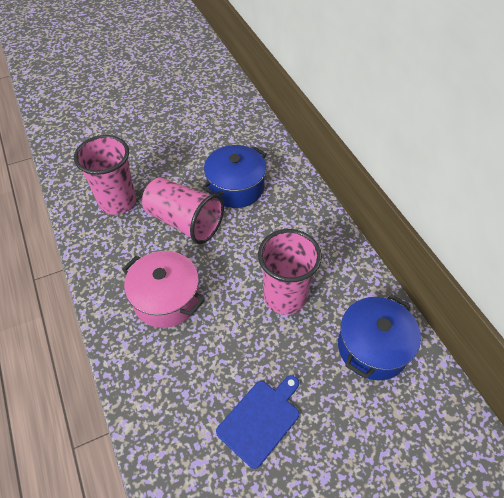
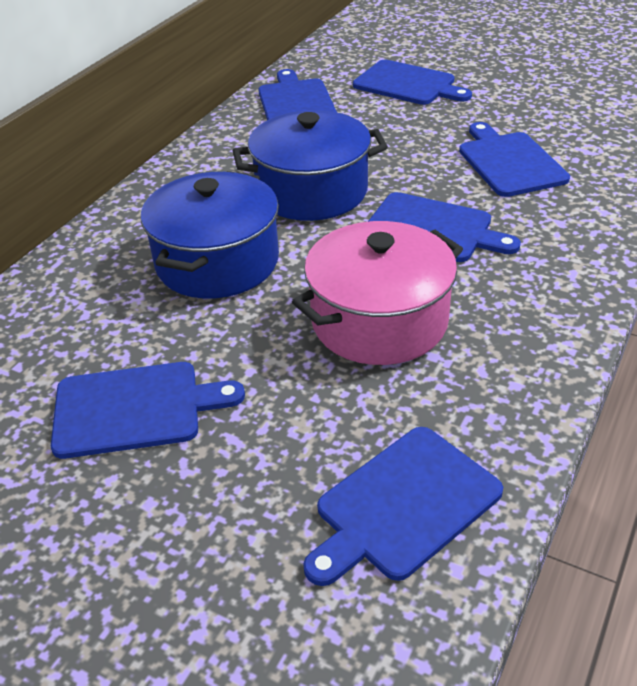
blue cutting board: 1 -> 6
pink cup: 3 -> 0

